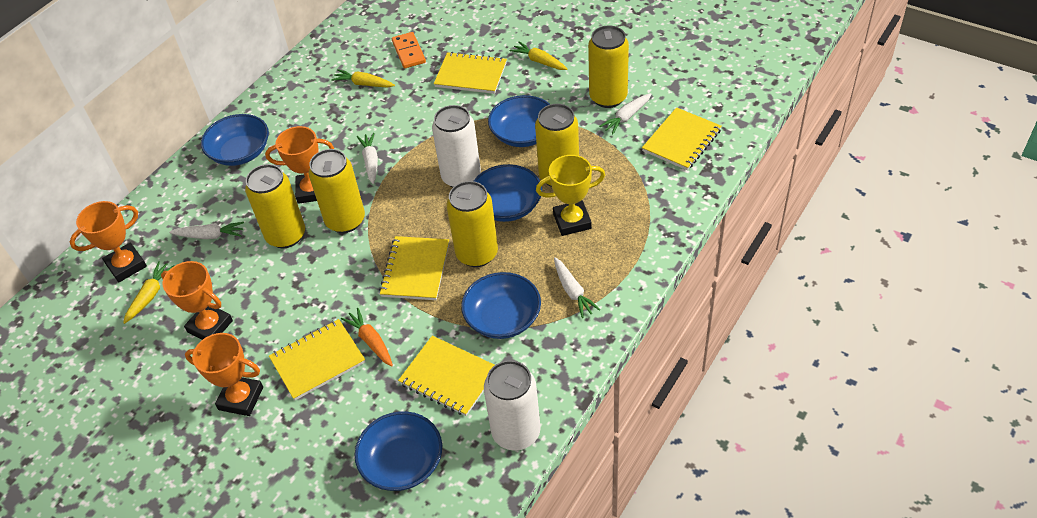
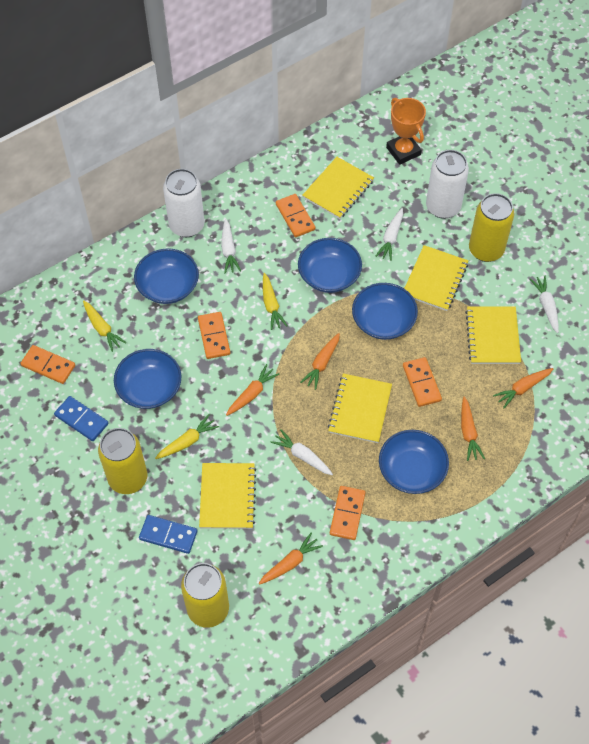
blue domino: 0 -> 2
orange carrot: 1 -> 5
orange domino: 1 -> 5
orange trophy: 4 -> 1
yellow can: 5 -> 3
yellow trophy: 1 -> 0

